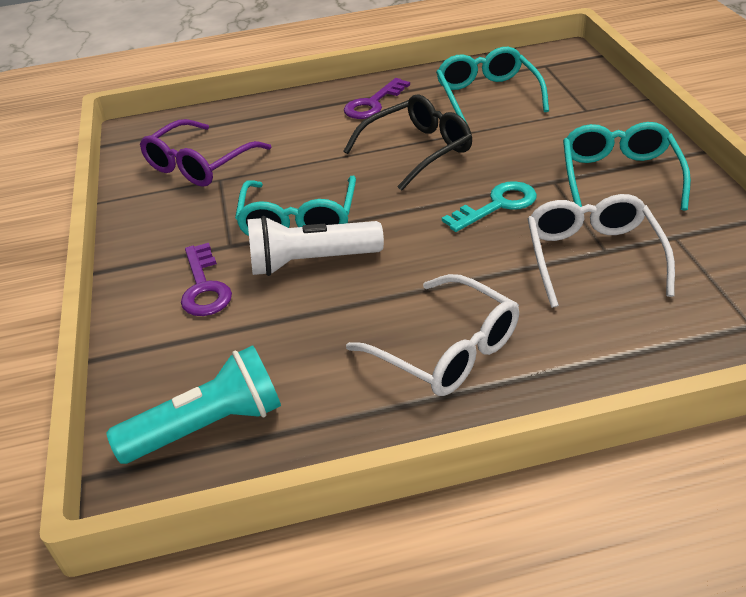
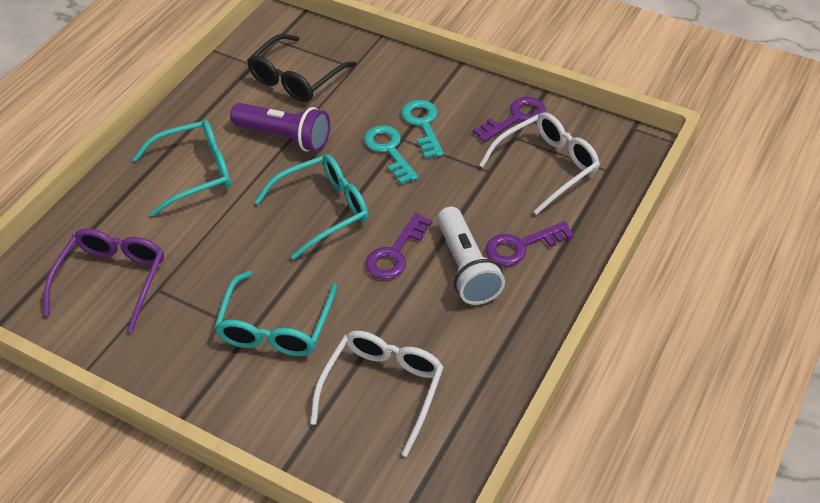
purple flashlight: 0 -> 1
purple key: 2 -> 3
turquoise flashlight: 1 -> 0
turquoise key: 1 -> 2

